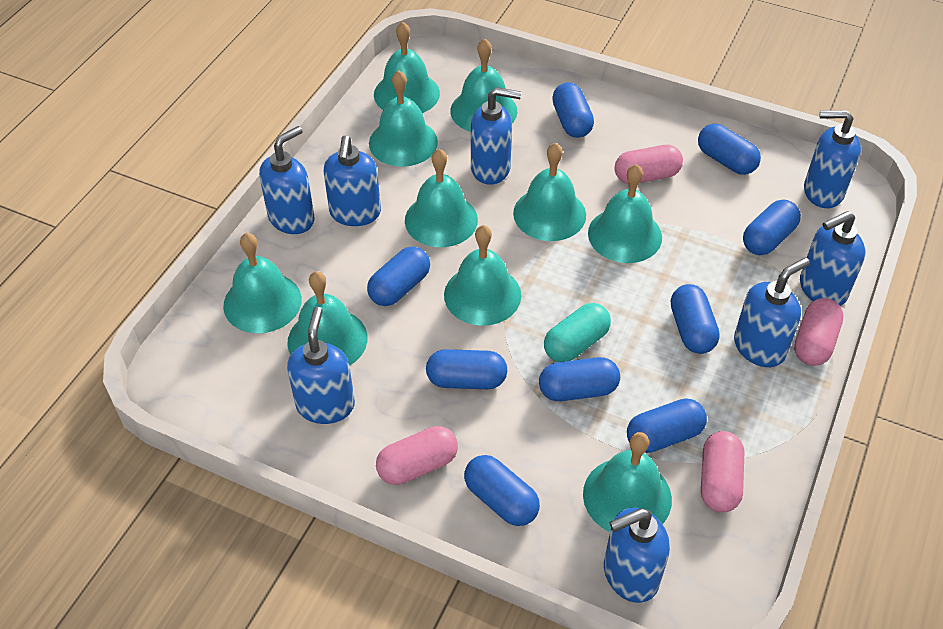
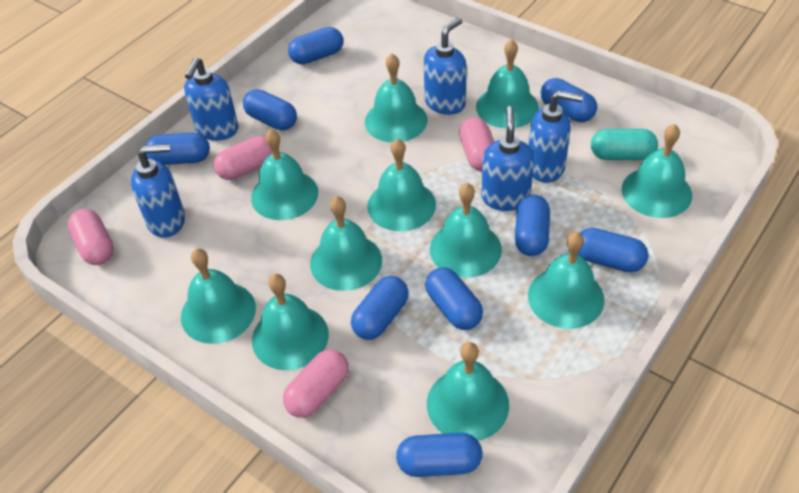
blue soap dispenser: 8 -> 5
turquoise bell: 10 -> 11

